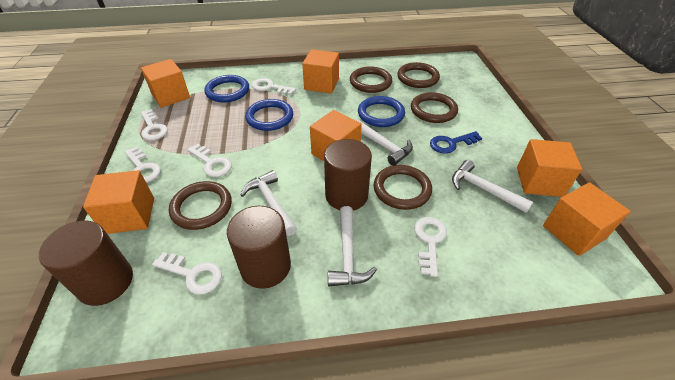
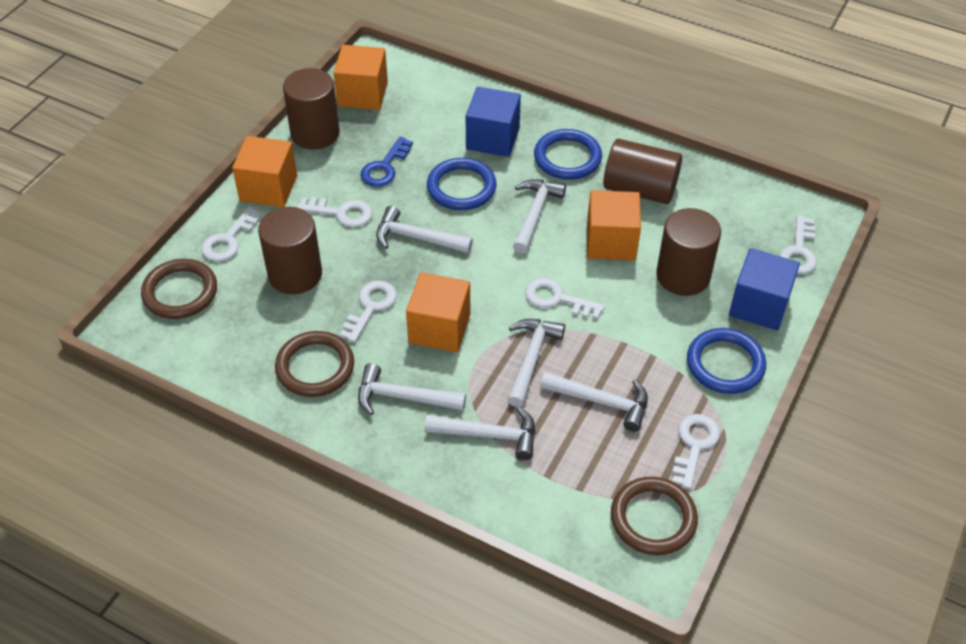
blue cube: 0 -> 2
brown cylinder: 3 -> 4
brown ring: 5 -> 3
orange cube: 6 -> 4
white hammer: 4 -> 6

